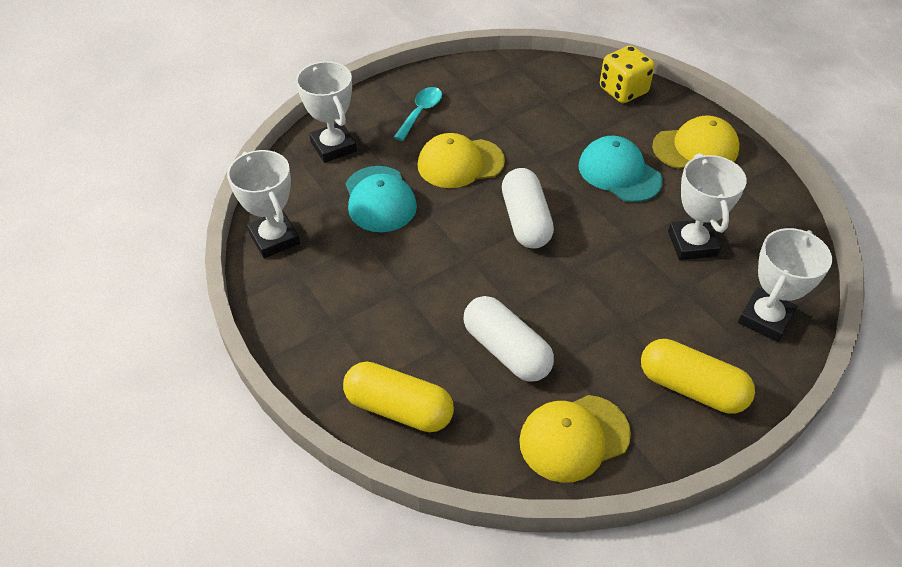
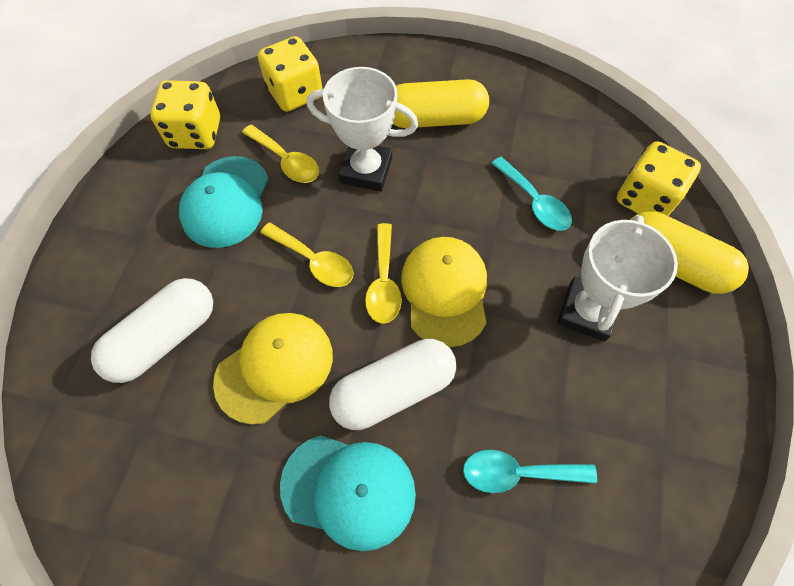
turquoise spoon: 1 -> 2
white trophy: 4 -> 2
yellow cap: 3 -> 2
yellow dice: 1 -> 3
yellow spoon: 0 -> 3

